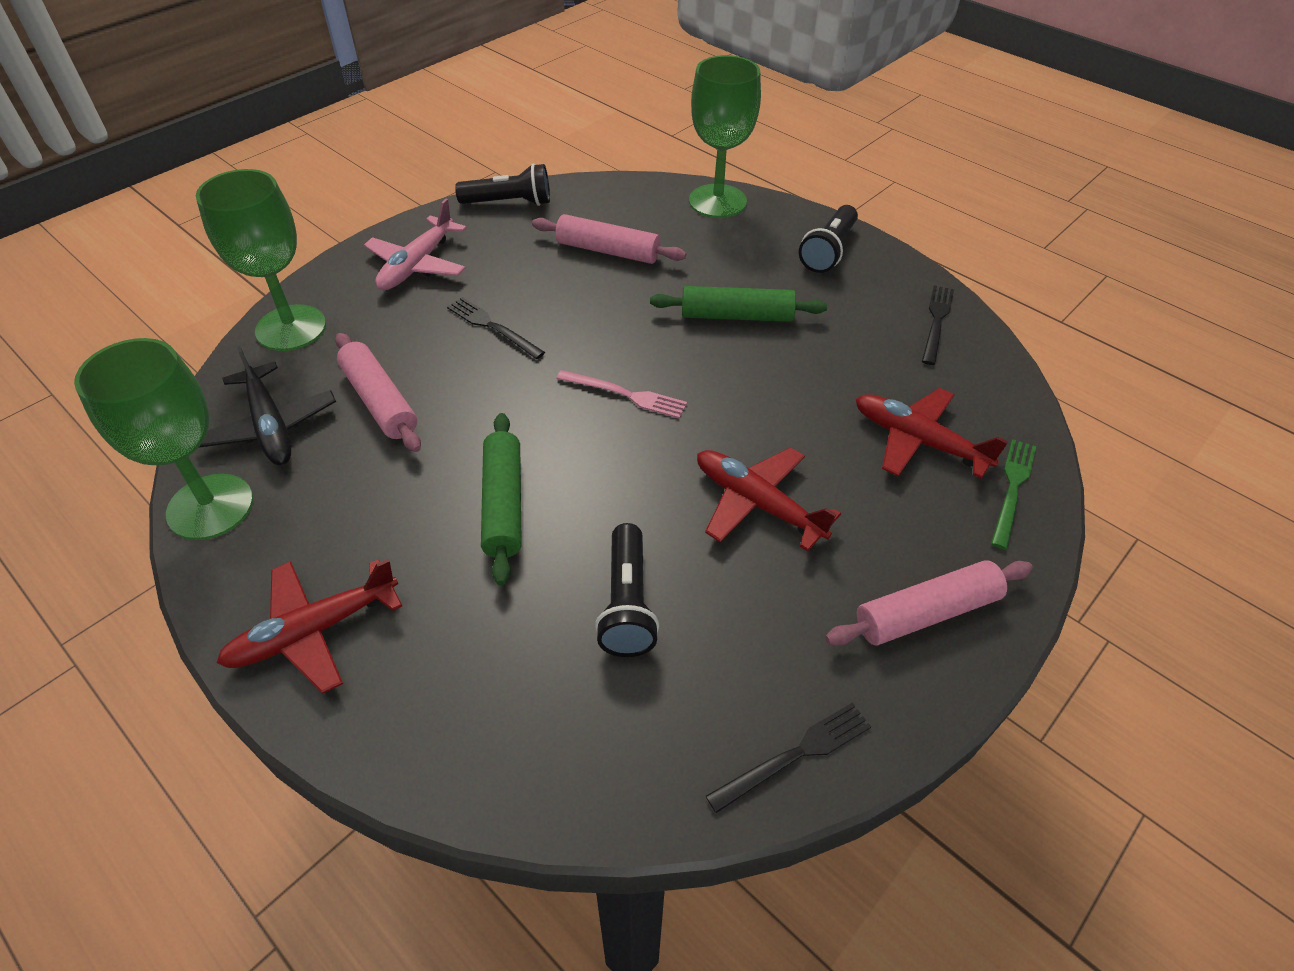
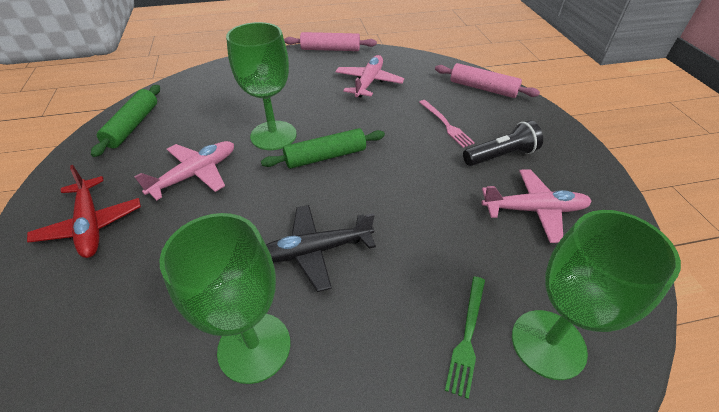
black flashlight: 3 -> 1
black fork: 3 -> 0
pink plane: 1 -> 3
pink rolling pin: 3 -> 2
red plane: 3 -> 1

